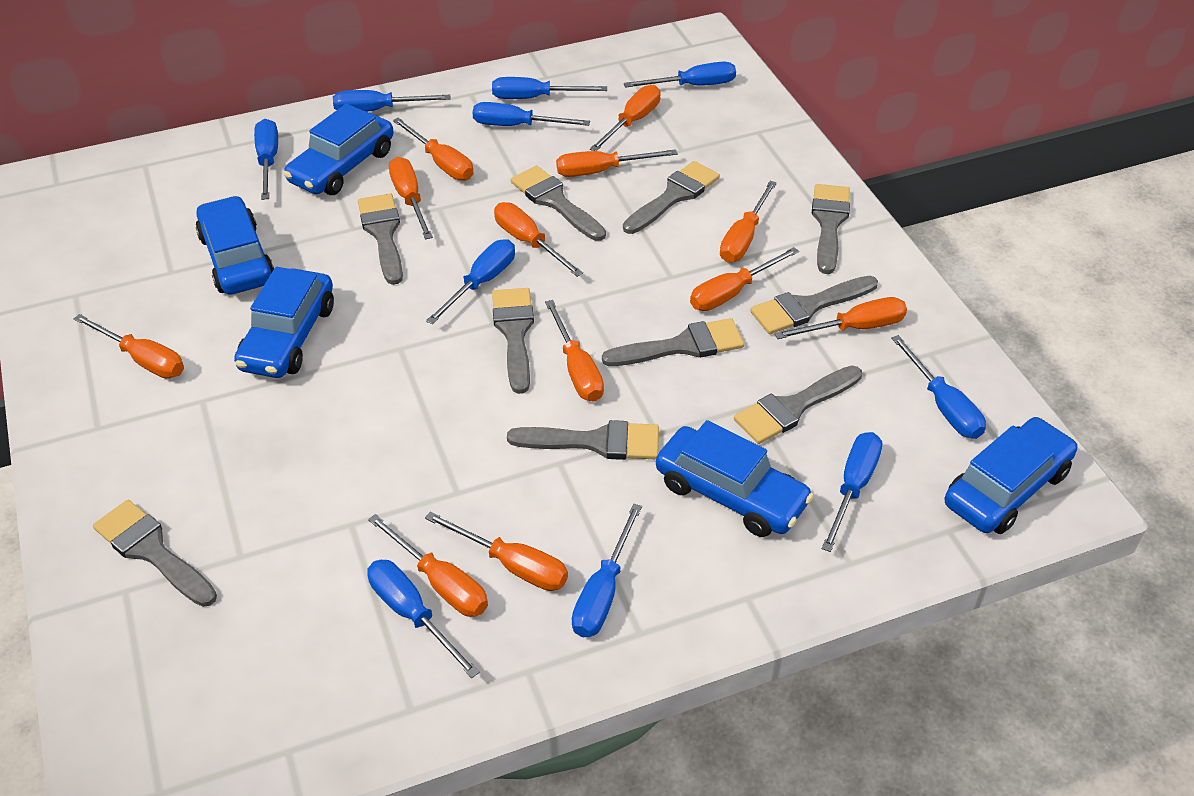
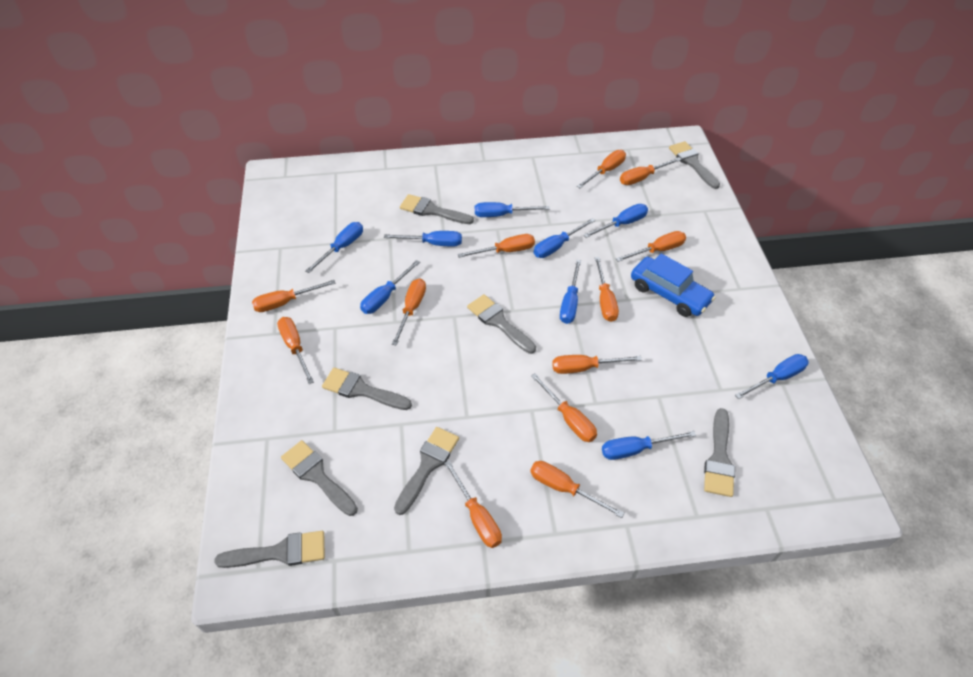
blue car: 5 -> 1
blue screwdriver: 10 -> 9
grey brush: 10 -> 8

